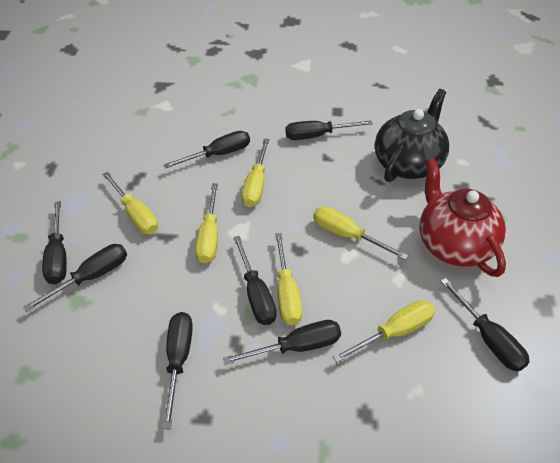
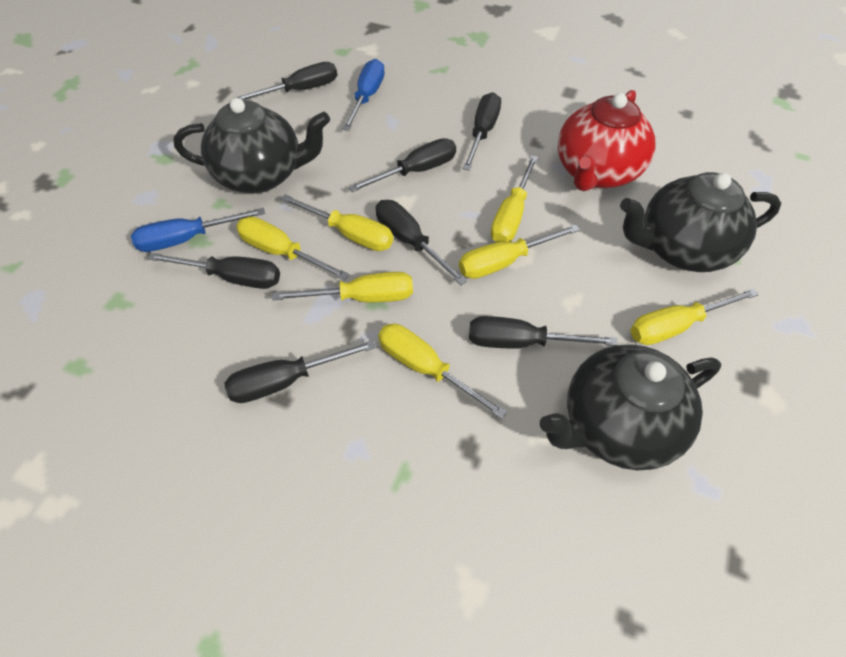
black screwdriver: 8 -> 7
black teapot: 1 -> 3
blue screwdriver: 0 -> 2
yellow screwdriver: 6 -> 7

